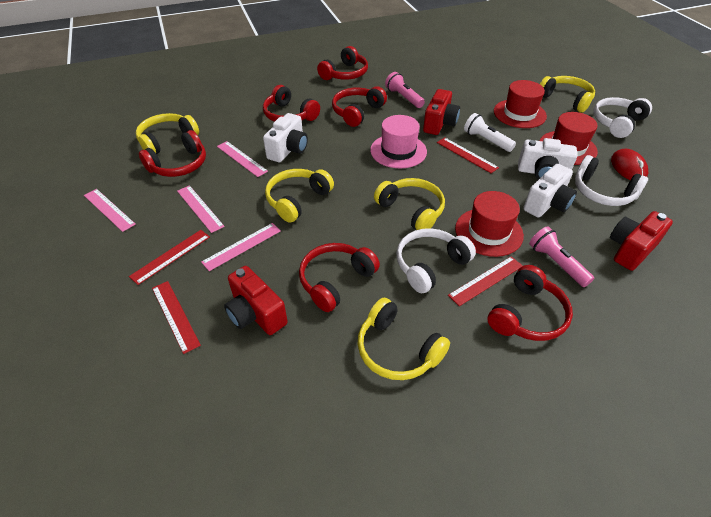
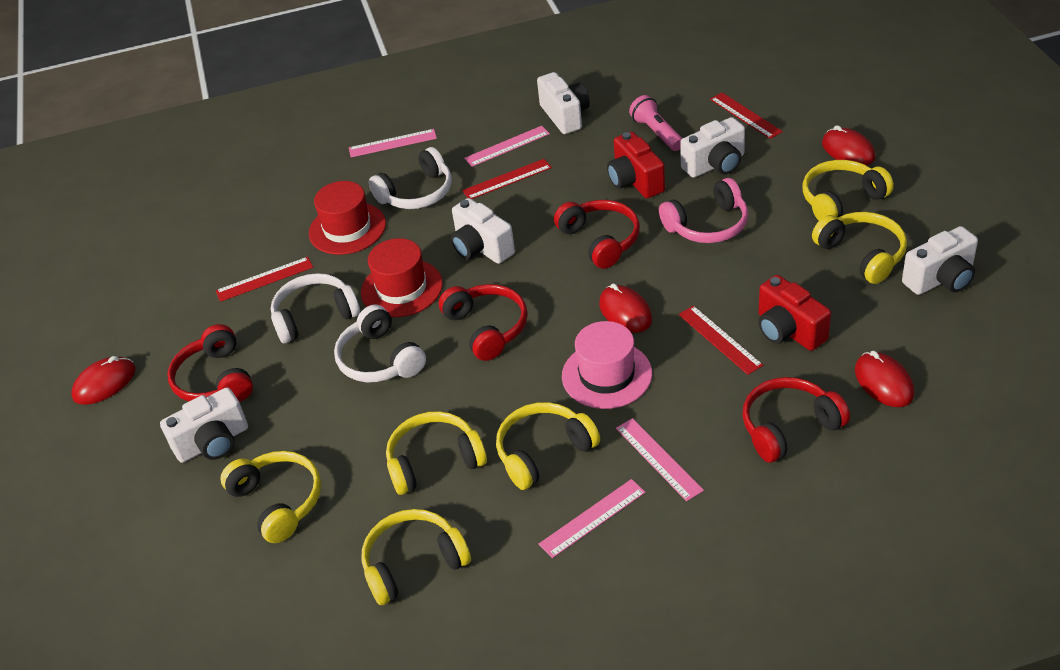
pink flashlight: 2 -> 1
pink headphones: 0 -> 1
red camera: 3 -> 2
red hat: 3 -> 2
red headphones: 6 -> 4
red mouse: 1 -> 4
white camera: 3 -> 5
white flashlight: 1 -> 0
yellow headphones: 5 -> 6

